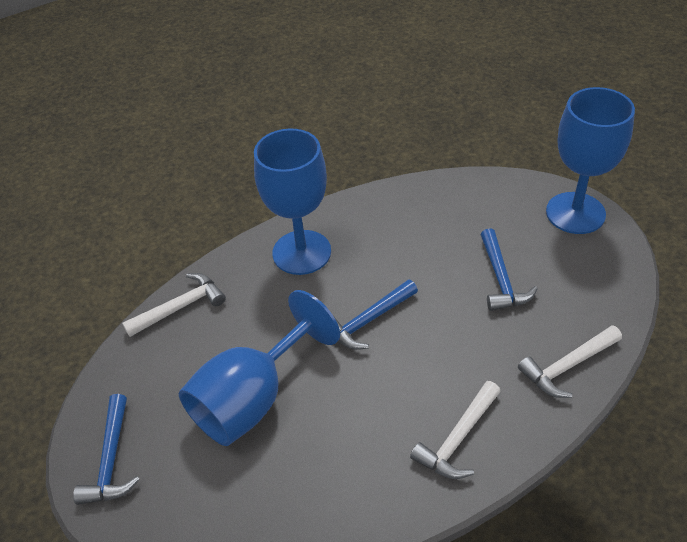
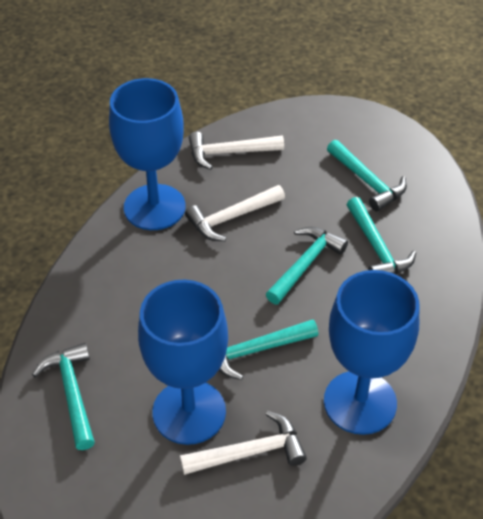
blue hammer: 3 -> 0
turquoise hammer: 0 -> 5

